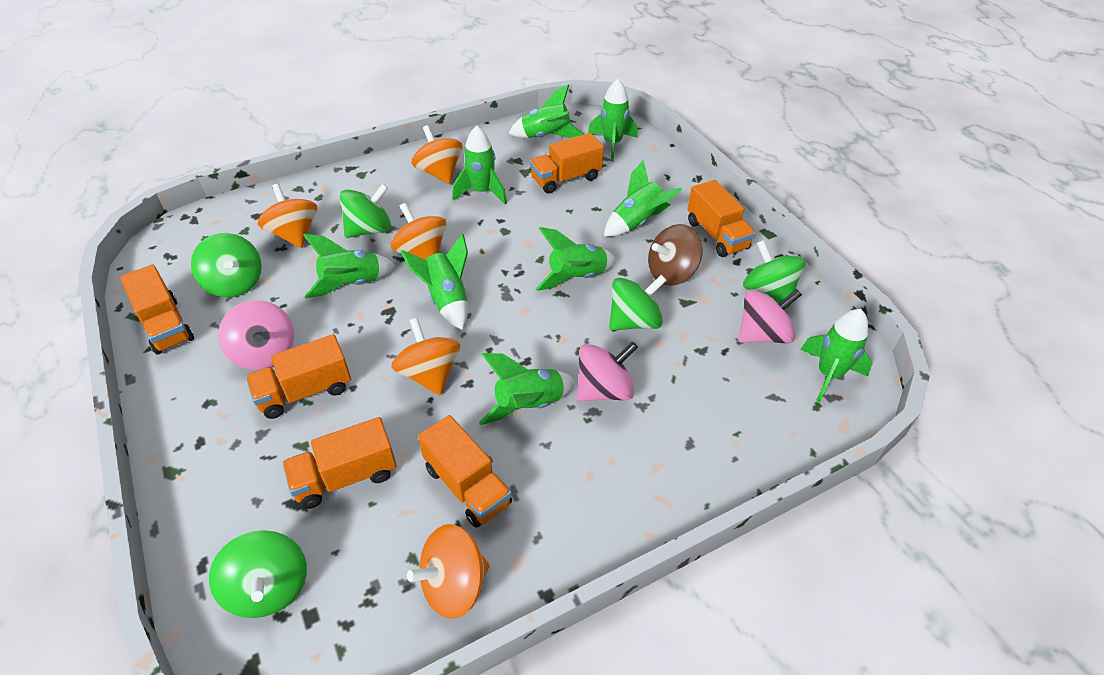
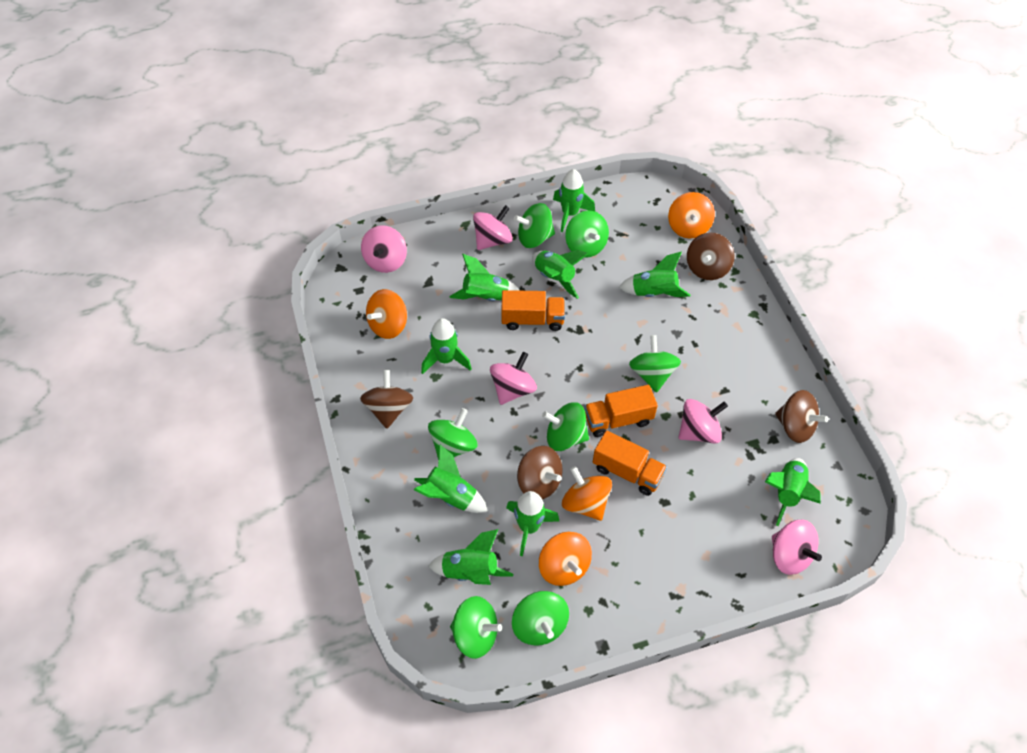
brown spinning top: 1 -> 4
green spinning top: 5 -> 7
orange spinning top: 5 -> 4
orange truck: 6 -> 3
pink spinning top: 3 -> 5

